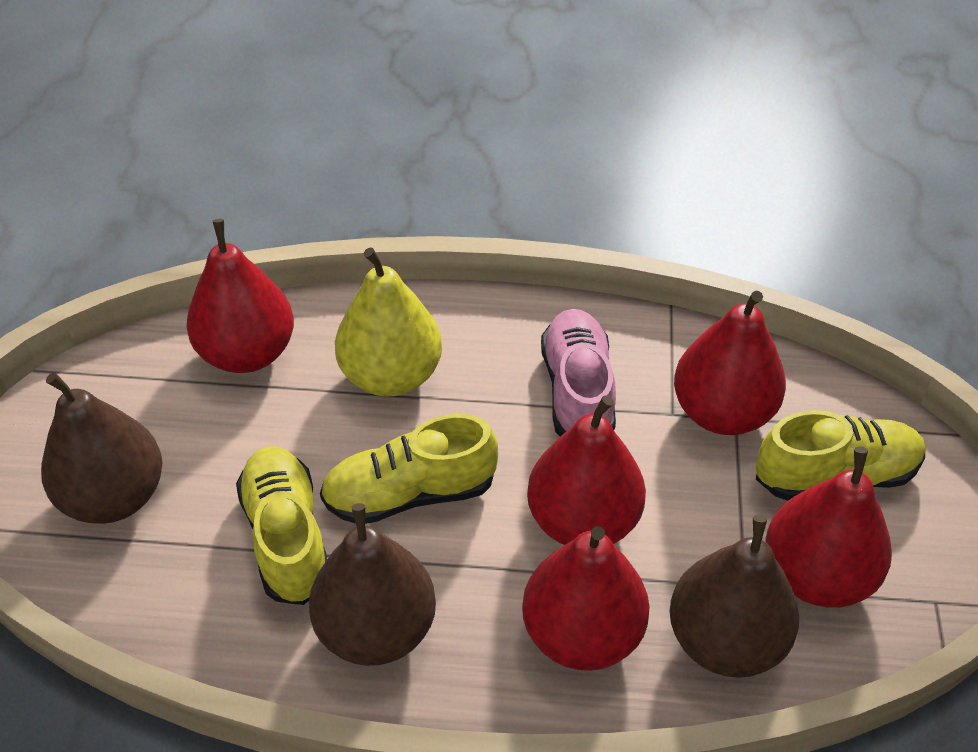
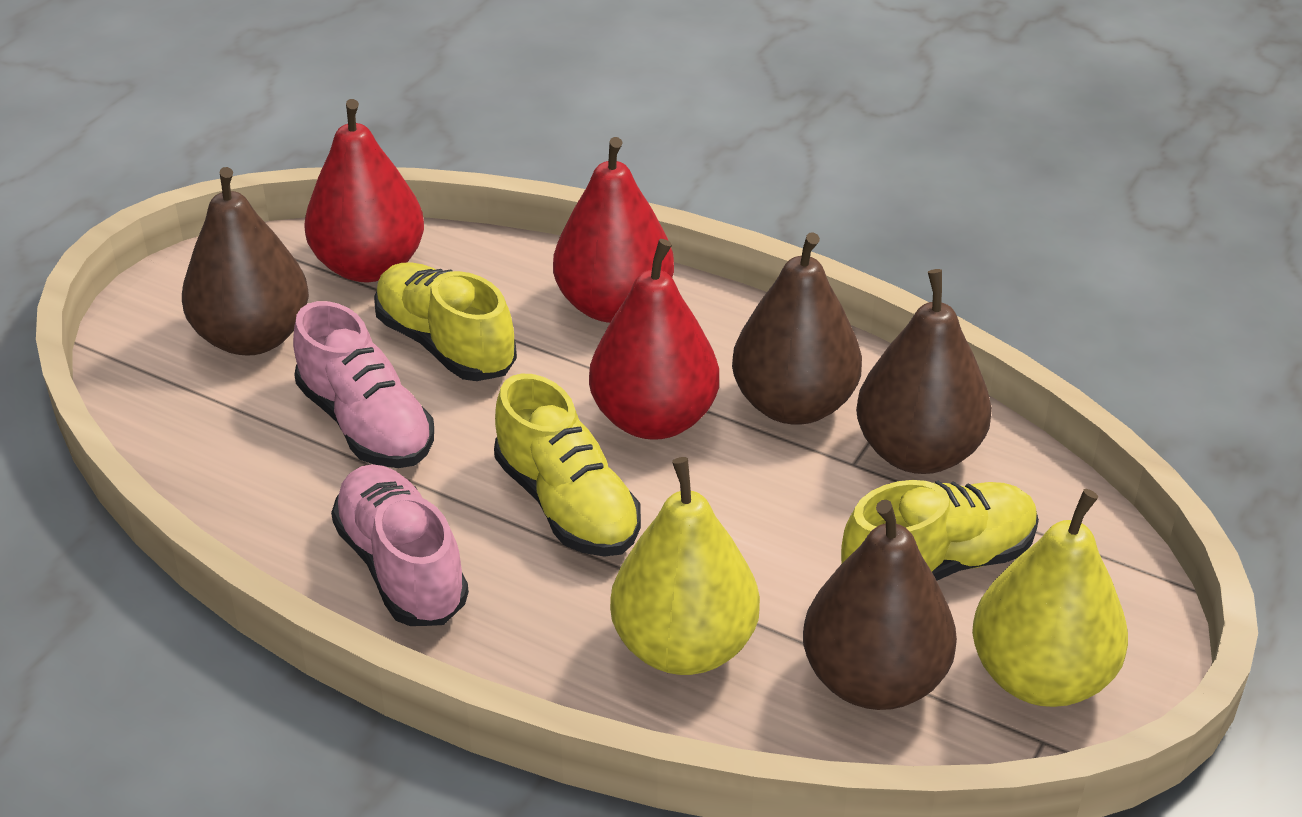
brown pear: 3 -> 4
pink shoe: 1 -> 2
red pear: 5 -> 3
yellow pear: 1 -> 2

